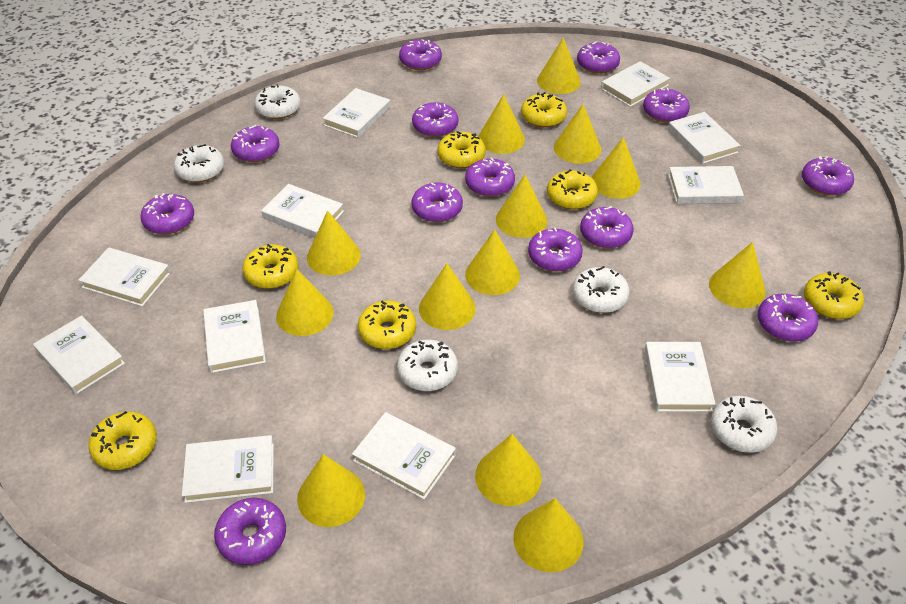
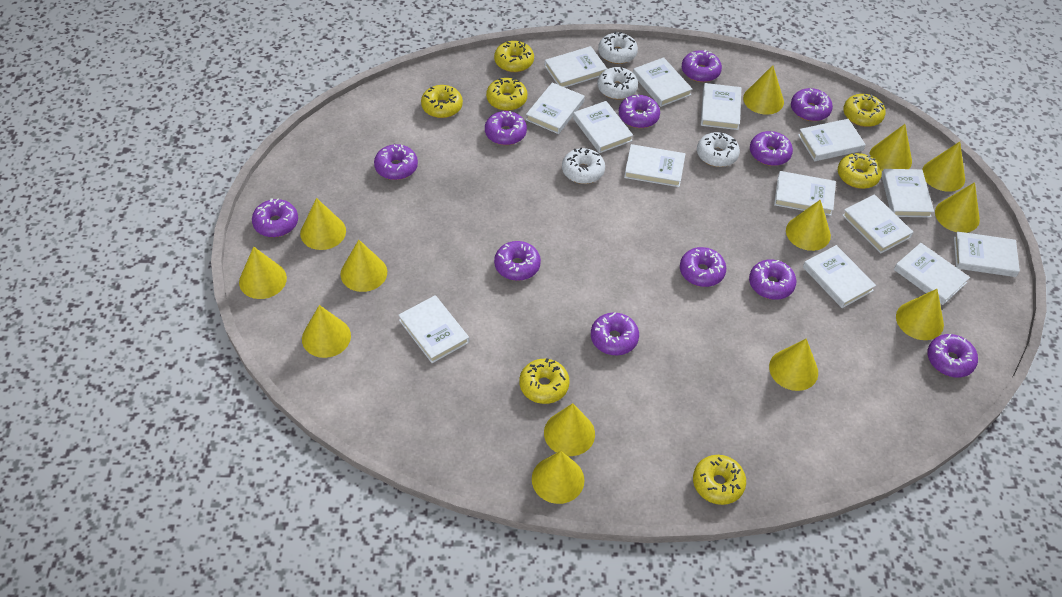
purple donut: 13 -> 12
white book: 11 -> 14
white donut: 5 -> 4

